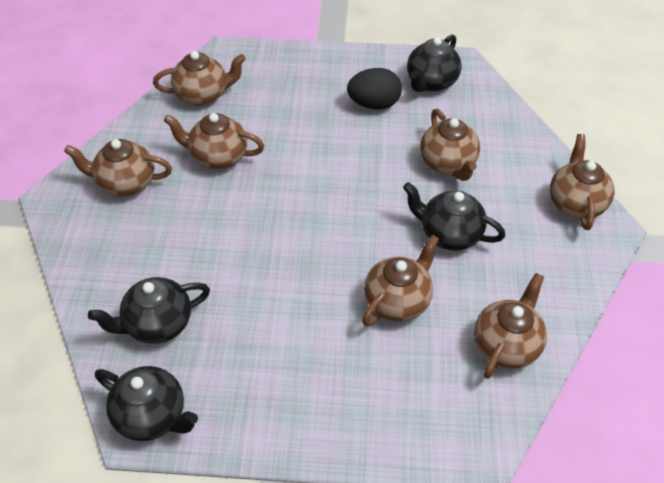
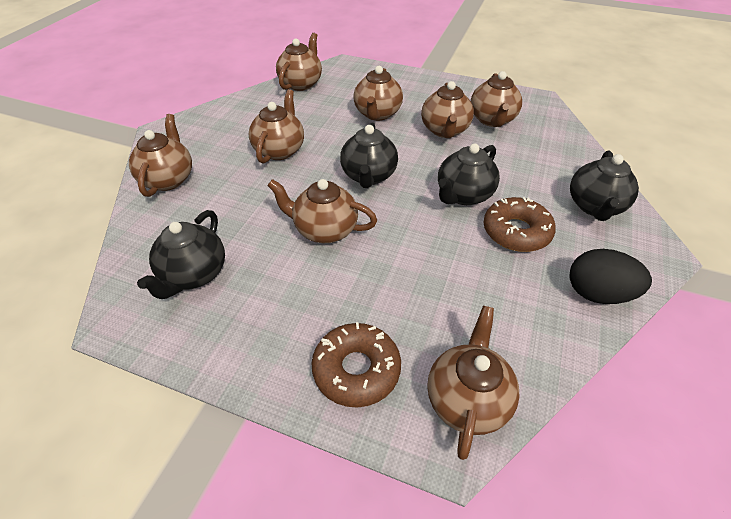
brown donut: 0 -> 2
brown teapot: 7 -> 8

